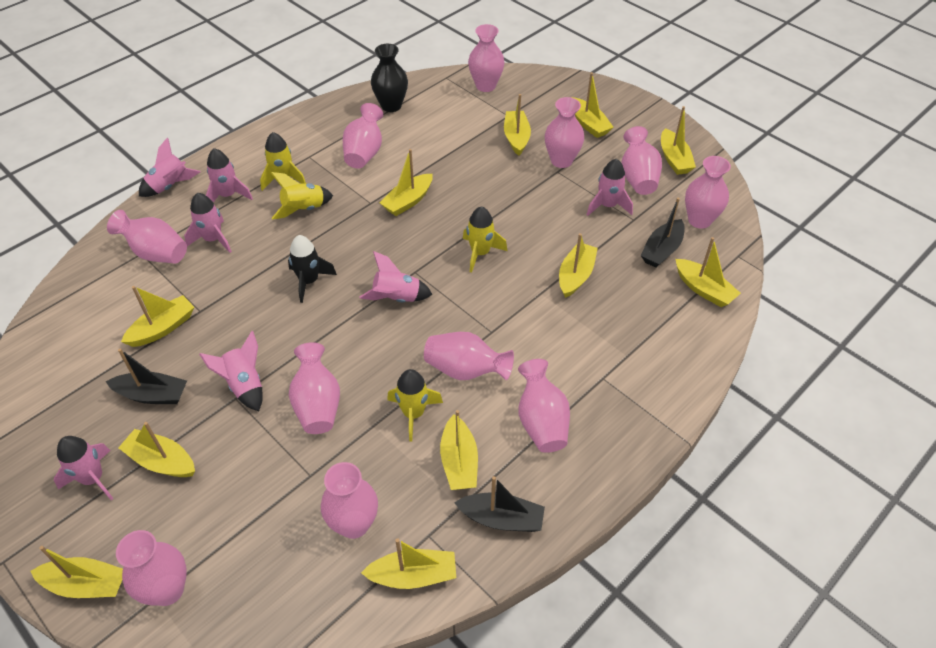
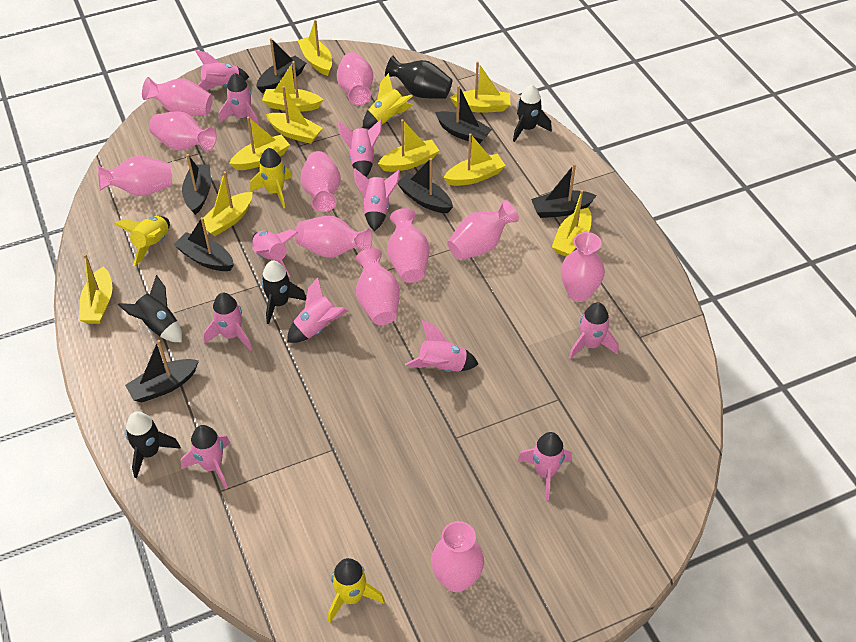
black boat: 3 -> 7
black rocket: 1 -> 4
pink rocket: 7 -> 11
yellow boat: 11 -> 10

